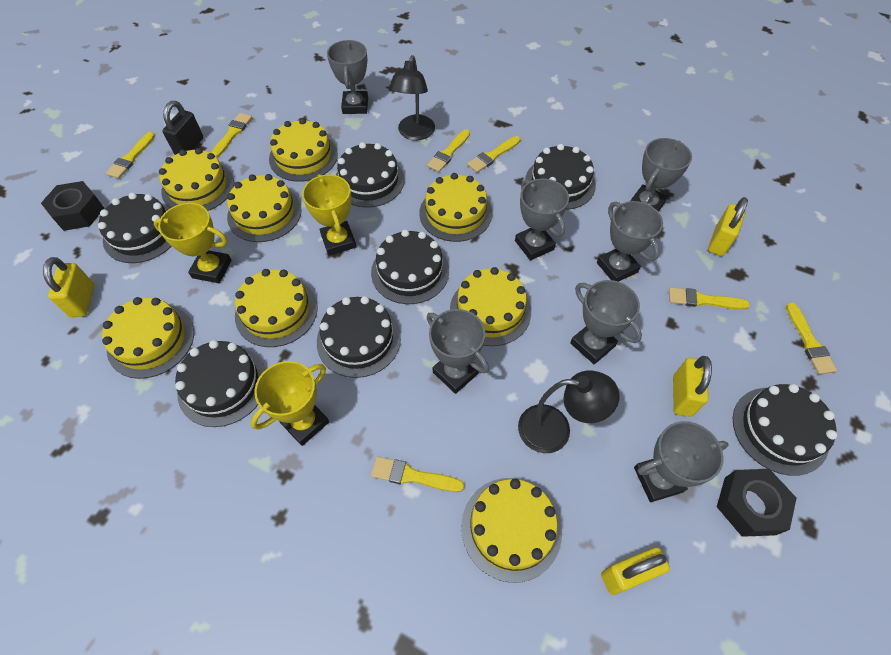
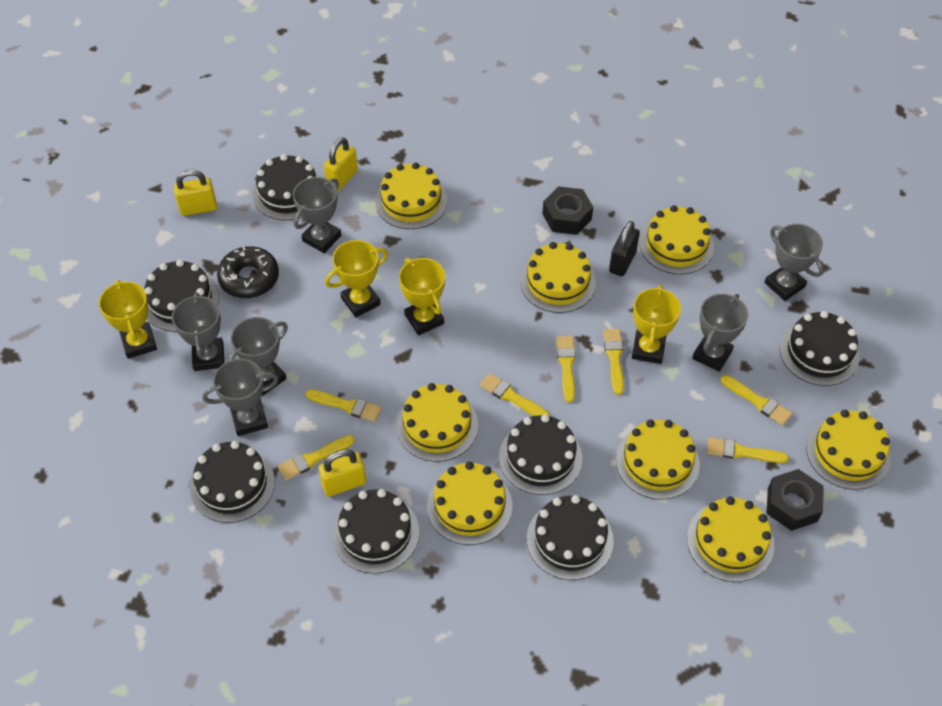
black donut: 0 -> 1
black lamp: 2 -> 0
grey trophy: 7 -> 6
yellow padlock: 4 -> 3
yellow trophy: 3 -> 4

